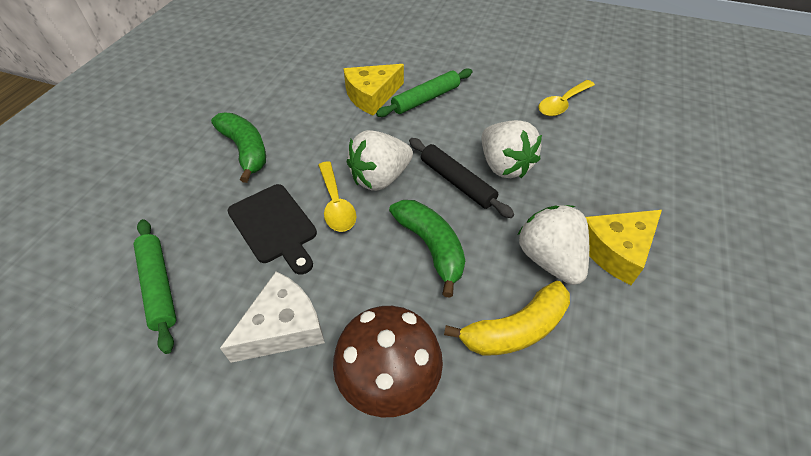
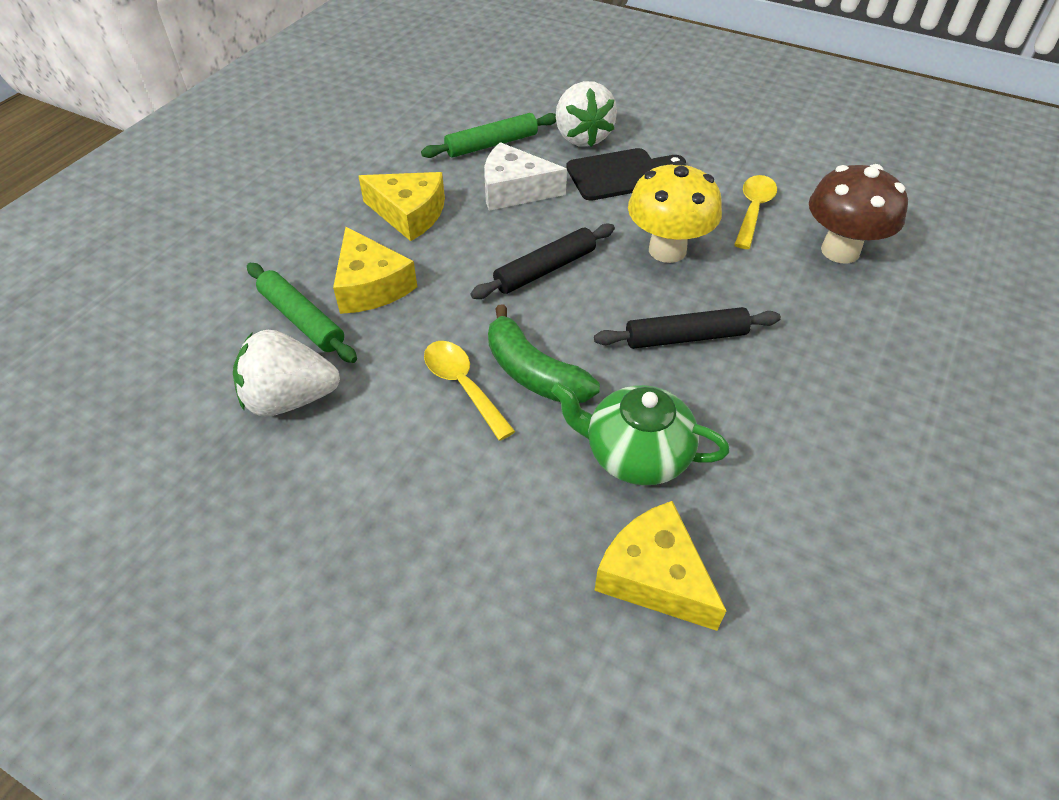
black rolling pin: 1 -> 2
green banana: 2 -> 1
green teapot: 0 -> 1
white strawberry: 3 -> 2
yellow banana: 1 -> 0
yellow cheese: 2 -> 3
yellow mushroom: 0 -> 1

